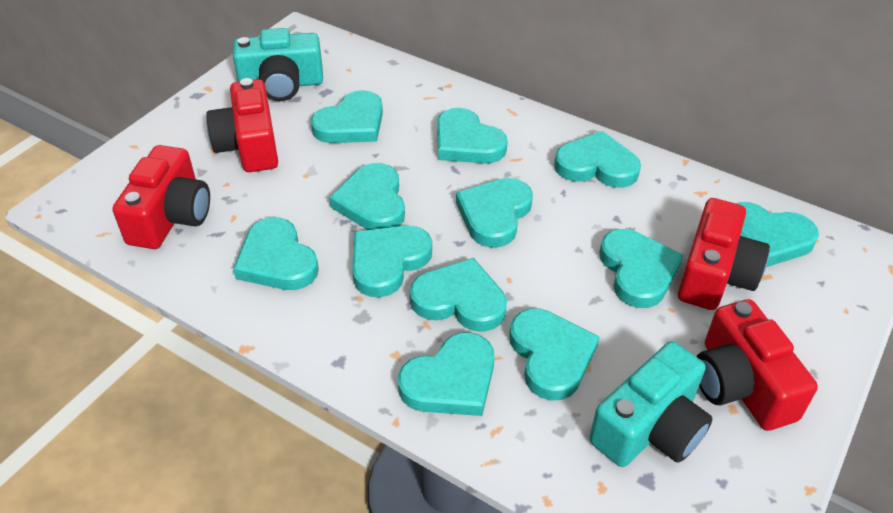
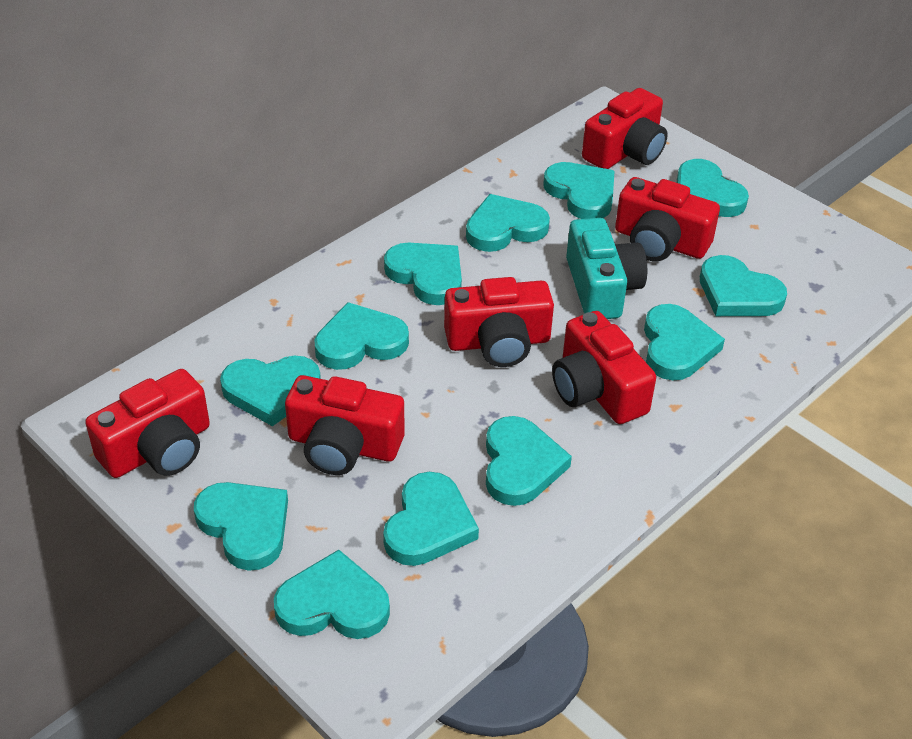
red camera: 4 -> 6
turquoise camera: 2 -> 1

